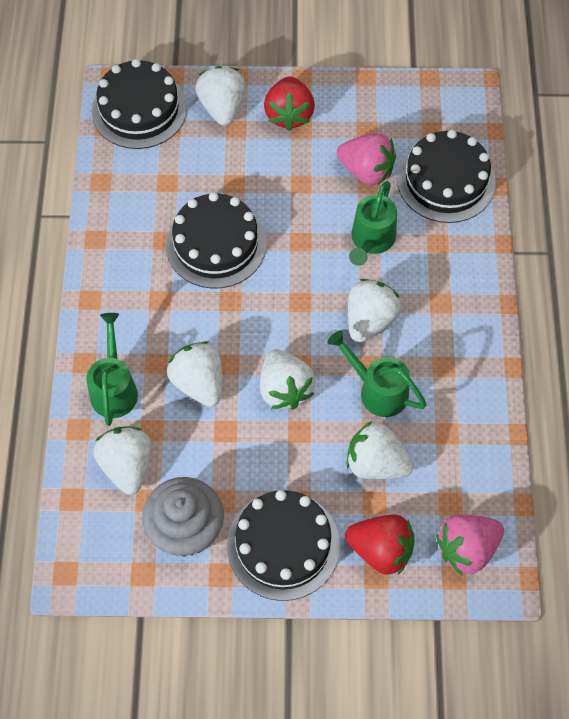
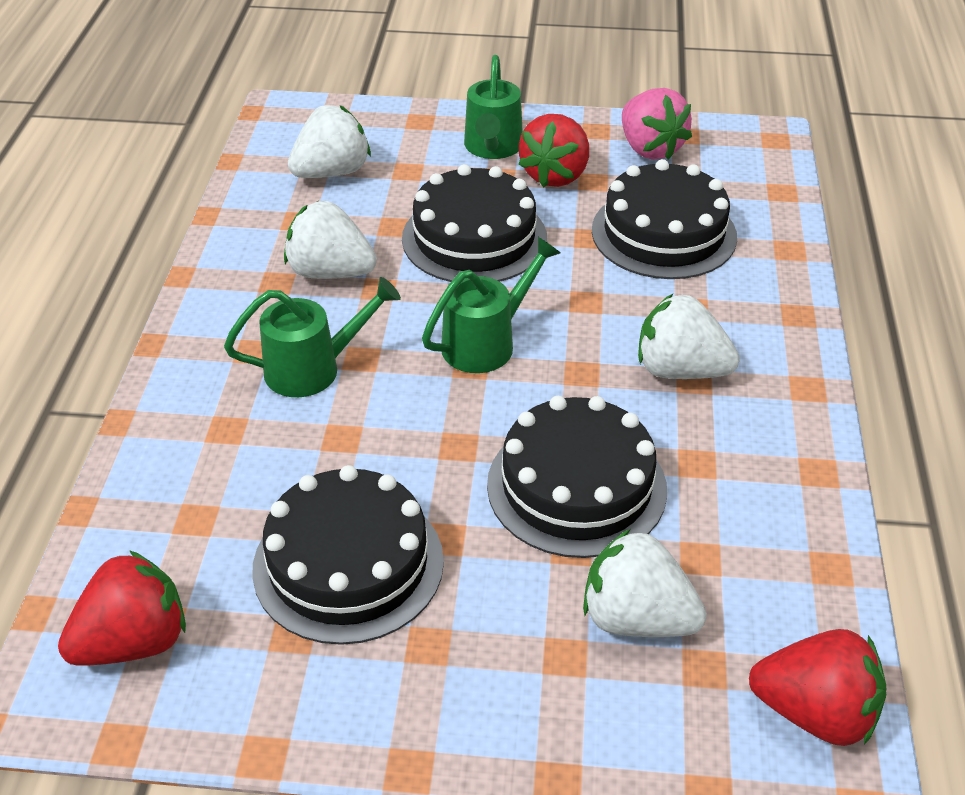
grey cupcake: 1 -> 0
pink strawberry: 2 -> 1
red strawberry: 2 -> 3
white strawberry: 6 -> 4

